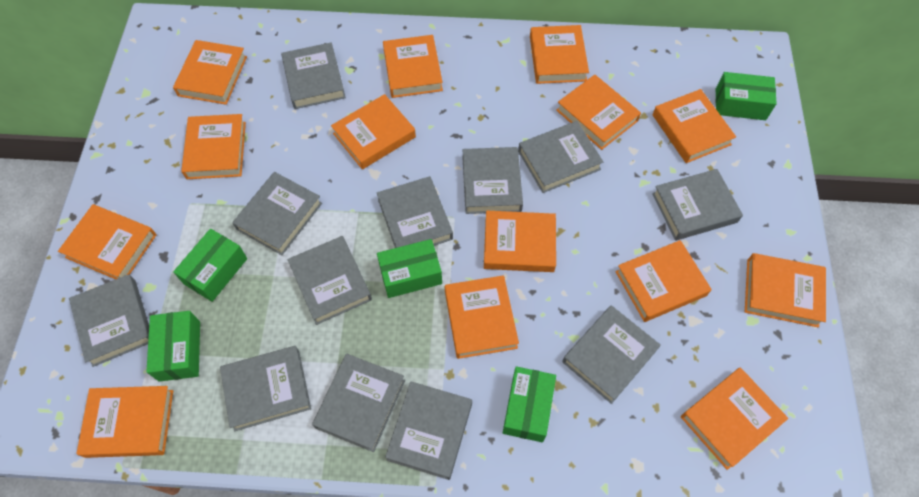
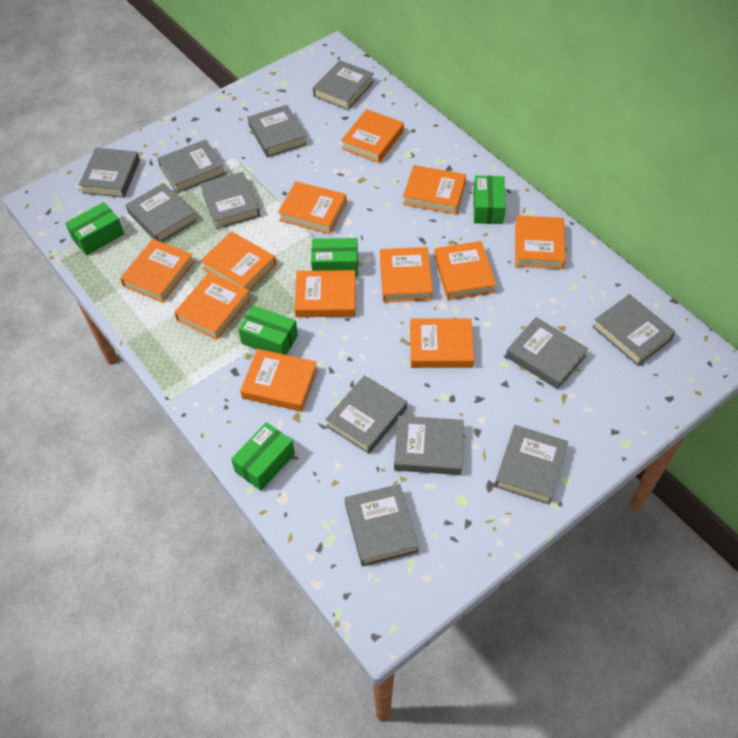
orange book: 14 -> 12

